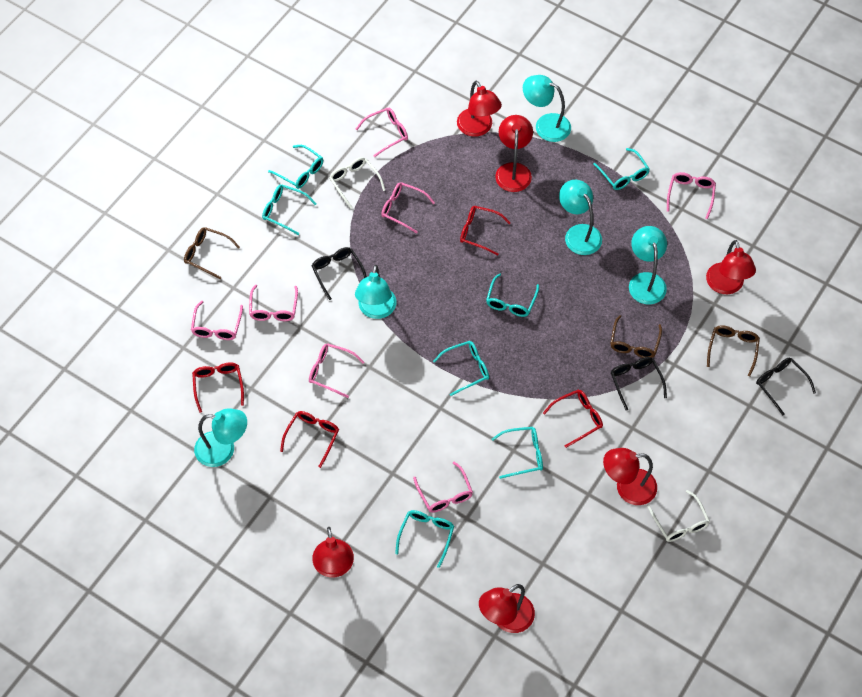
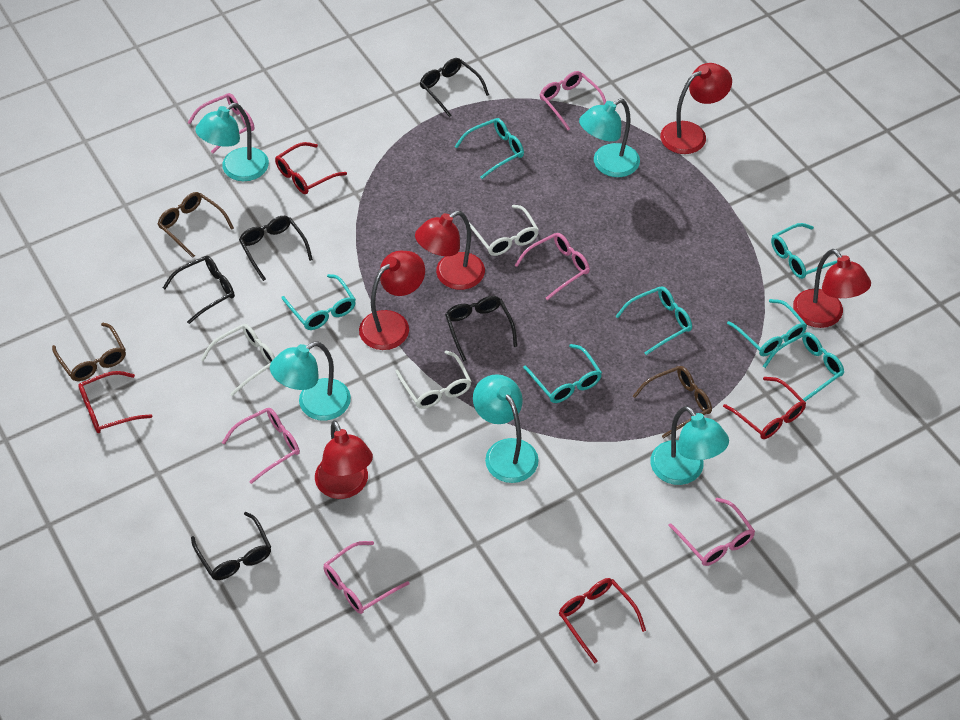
black glasses: 3 -> 5
pink glasses: 7 -> 6
red lamp: 6 -> 5
white glasses: 2 -> 3

